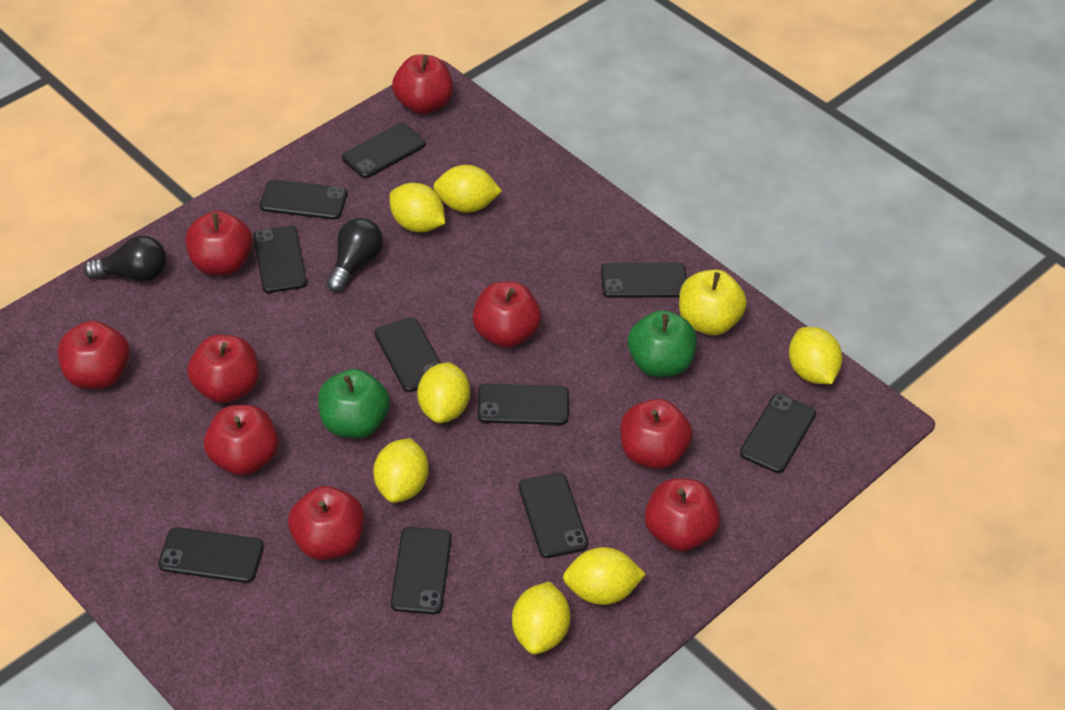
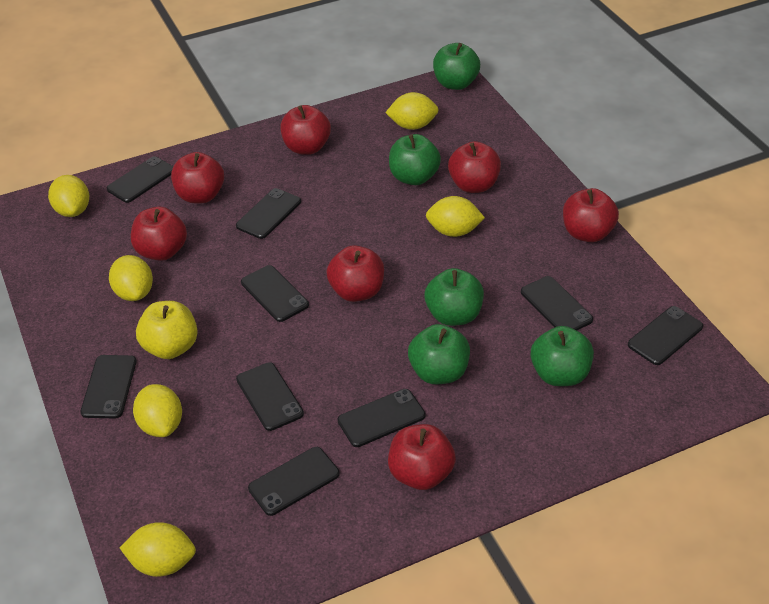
black light bulb: 2 -> 0
black phone: 10 -> 9
green apple: 2 -> 5
red apple: 9 -> 7
yellow lemon: 7 -> 6

